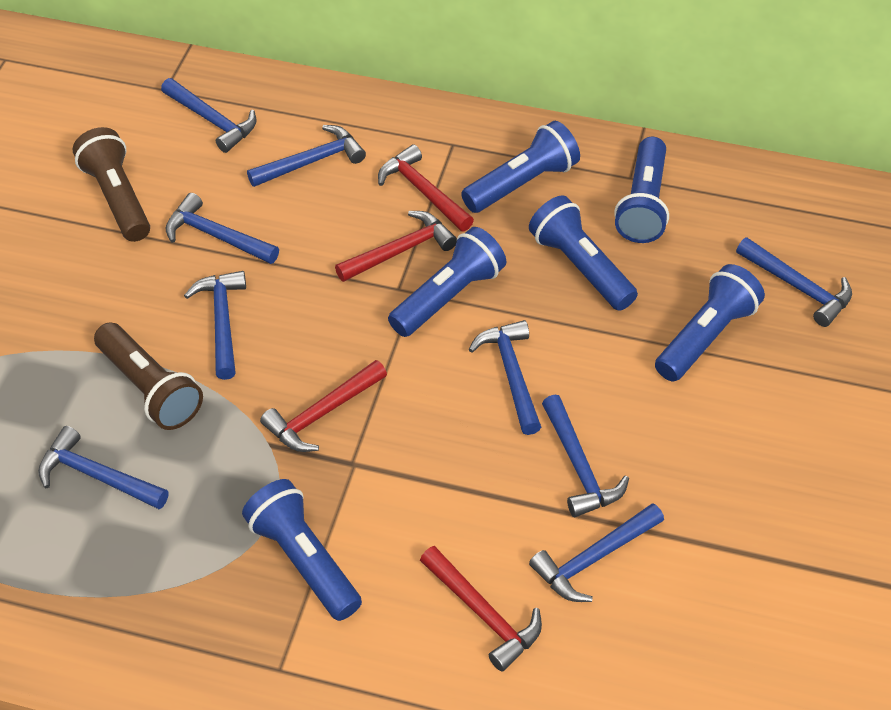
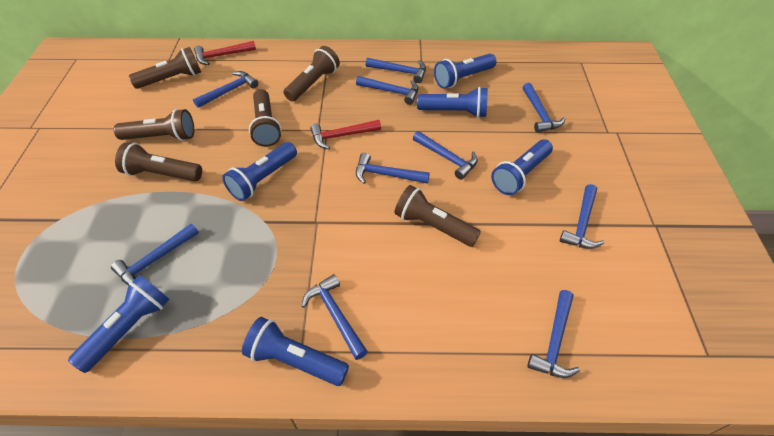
blue hammer: 9 -> 10
brown flashlight: 2 -> 6
red hammer: 4 -> 2

